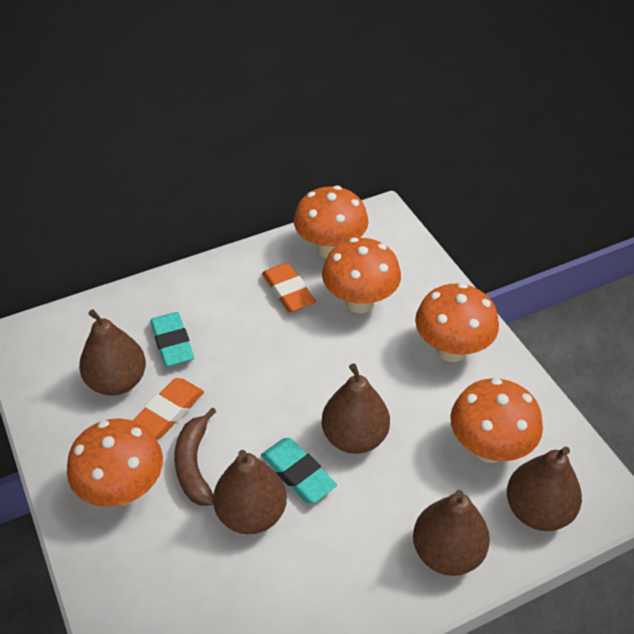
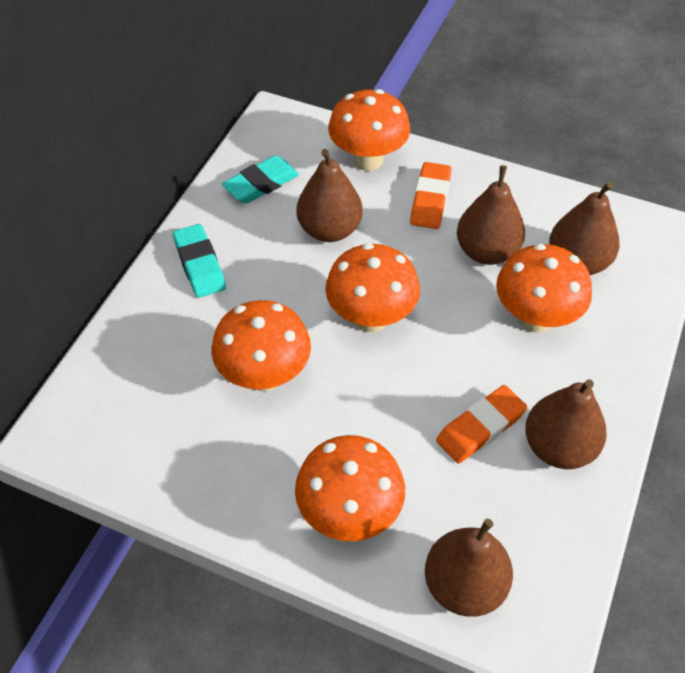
brown banana: 1 -> 0

